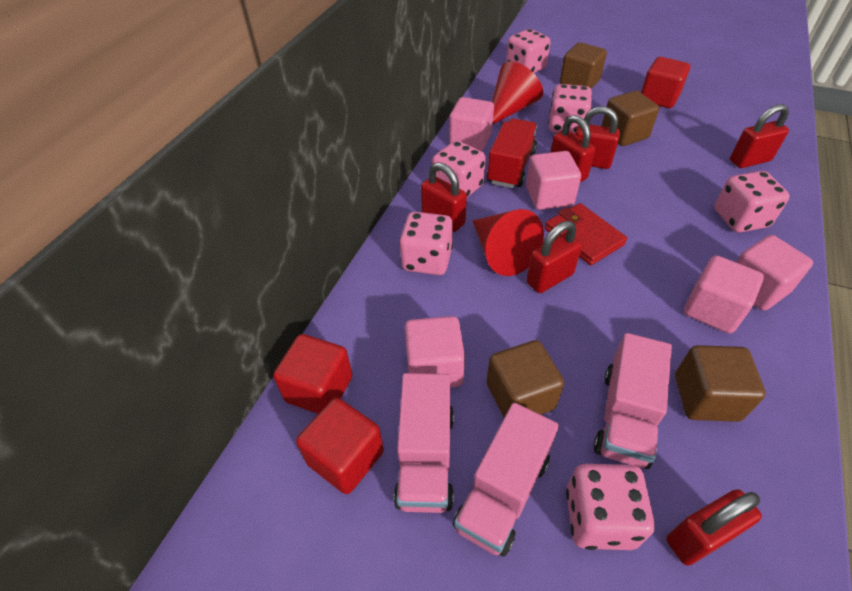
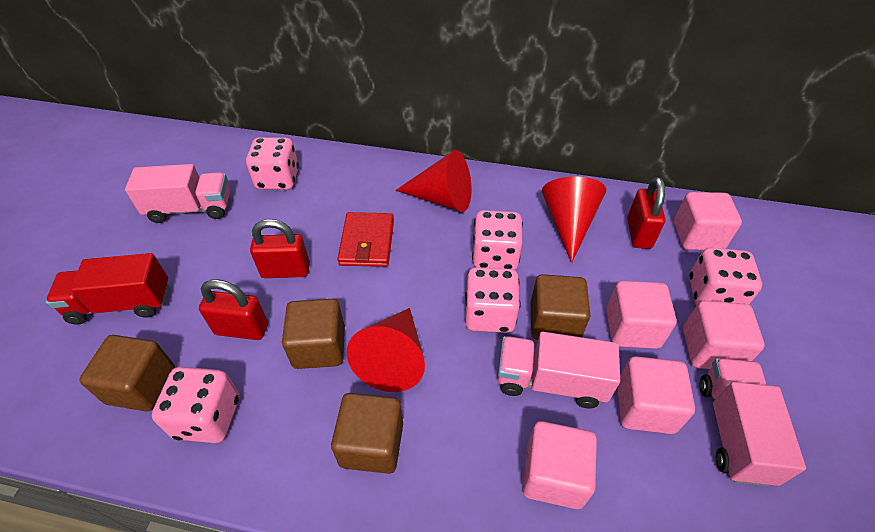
pink dice: 6 -> 5
red cone: 2 -> 3
red cube: 3 -> 0
red padlock: 6 -> 3

